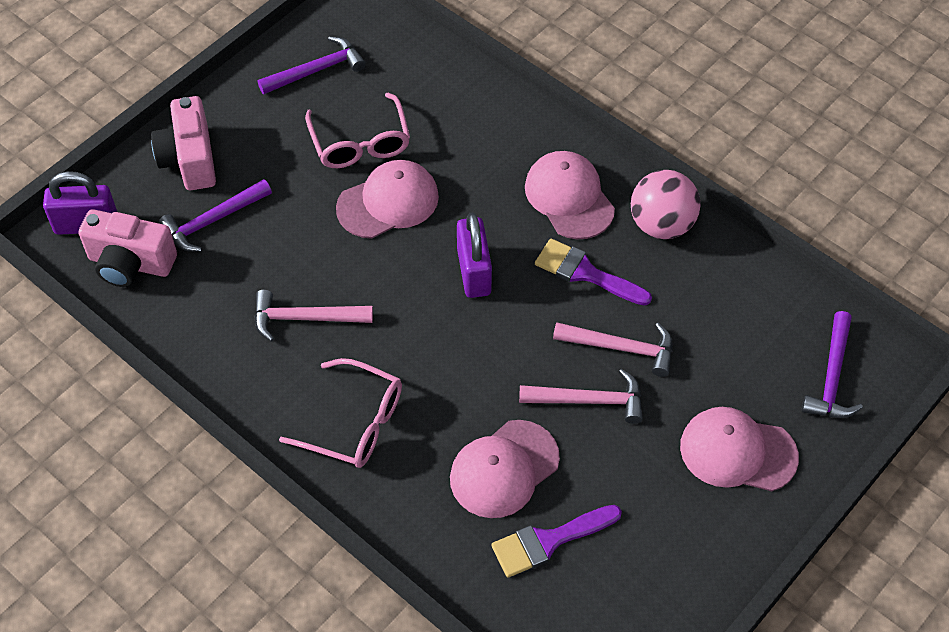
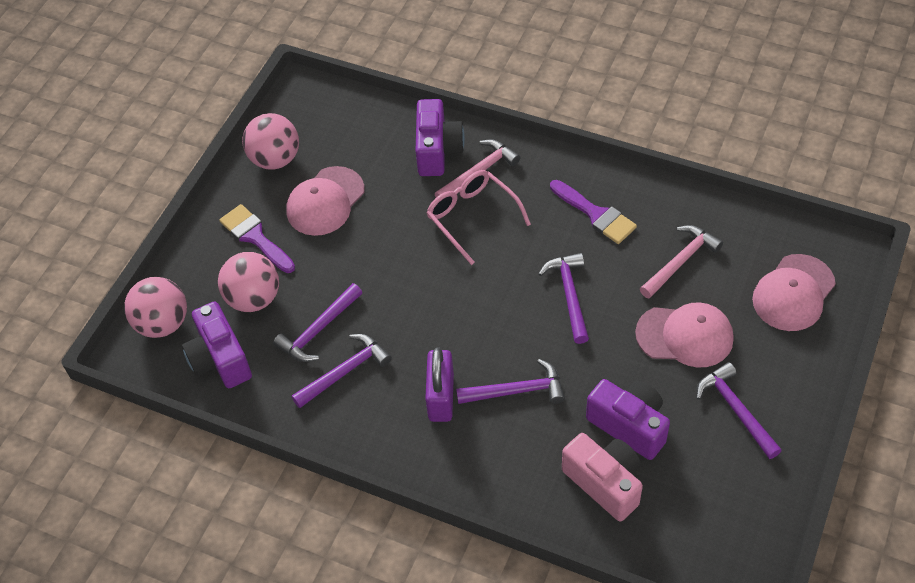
pink ball: 1 -> 3
pink camera: 2 -> 1
pink cap: 4 -> 3
pink glasses: 2 -> 1
pink hammer: 3 -> 2
purple camera: 0 -> 3
purple hammer: 3 -> 5
purple padlock: 2 -> 1

